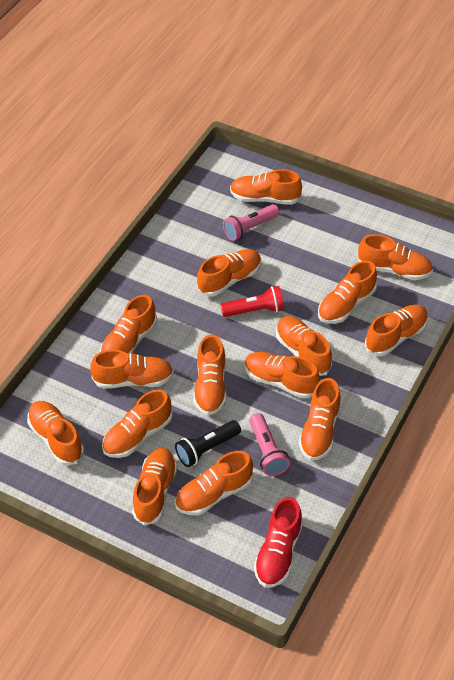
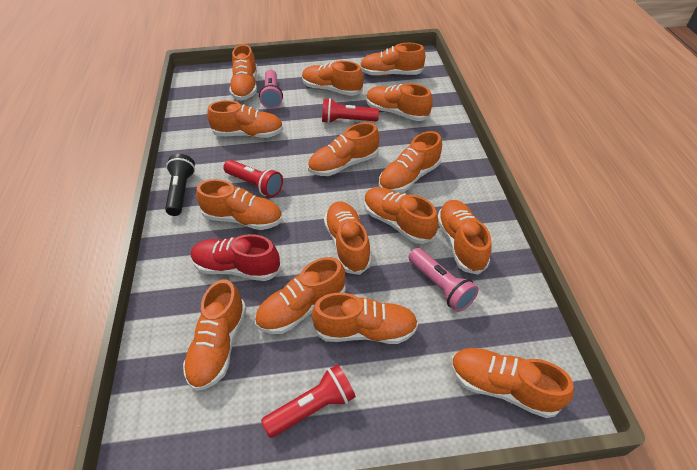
red flashlight: 1 -> 3

